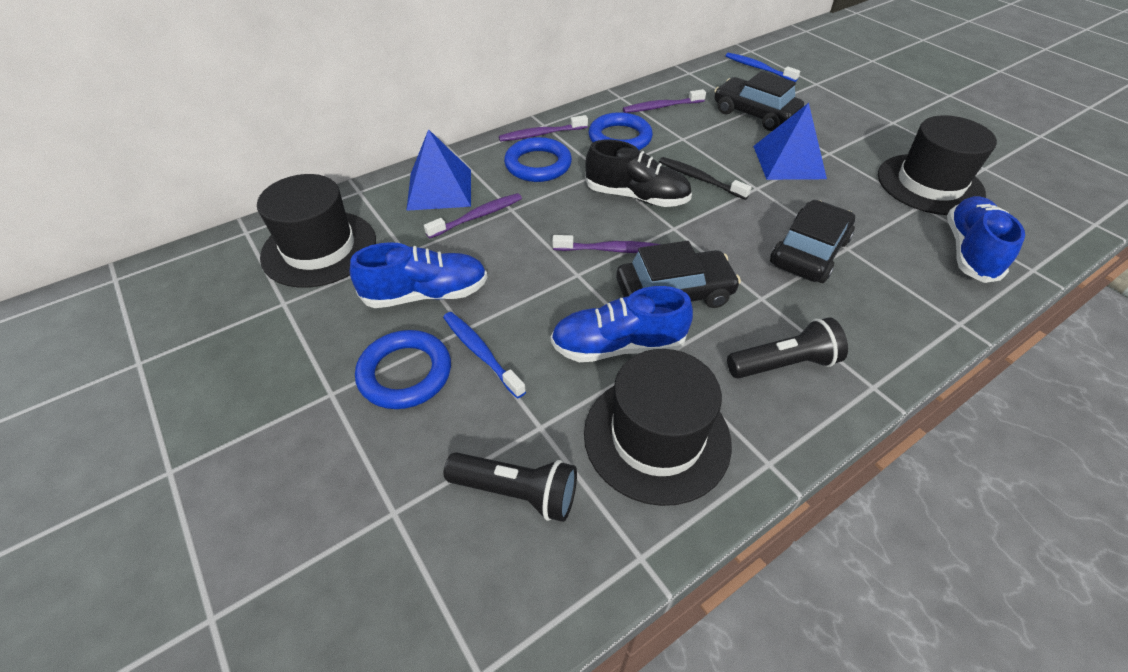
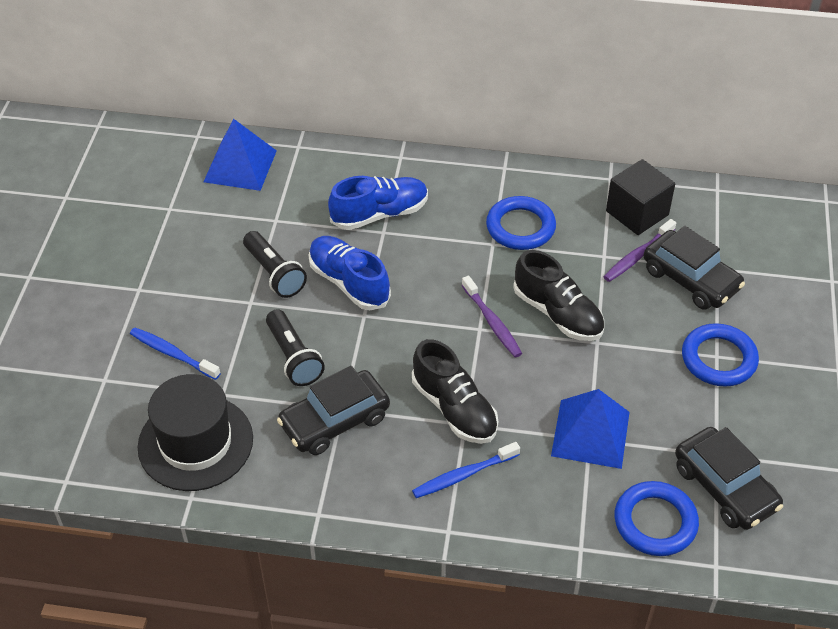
black cube: 0 -> 1
black hat: 3 -> 1
black shoe: 1 -> 2
black toothbrush: 1 -> 0
blue shoe: 3 -> 2
purple toothbrush: 4 -> 2

